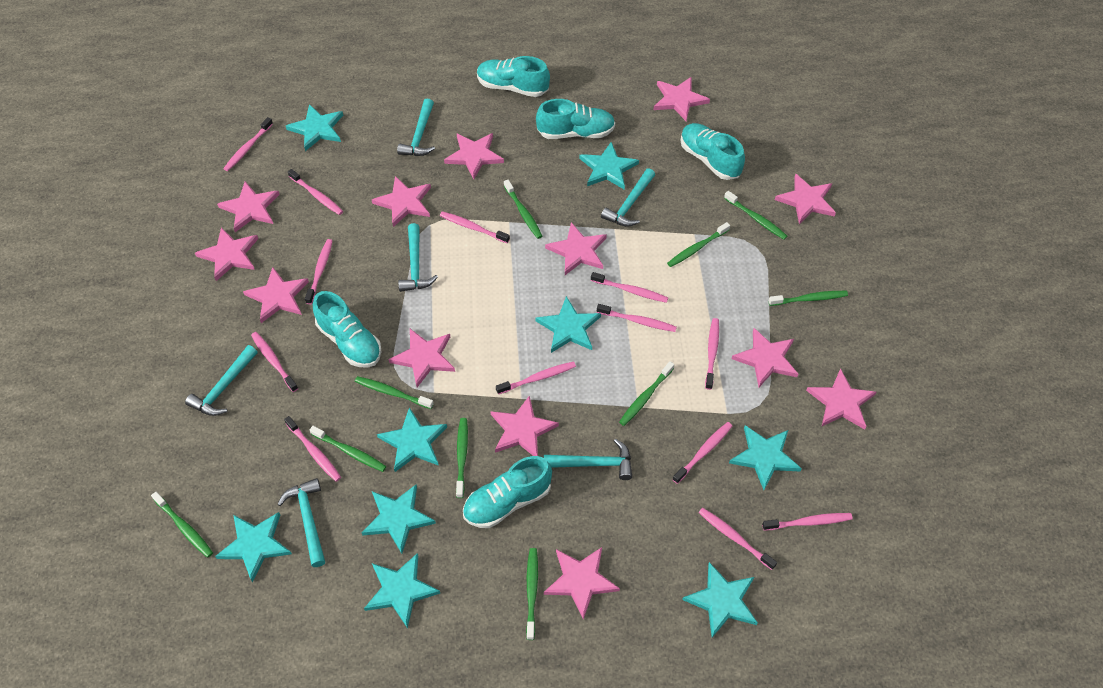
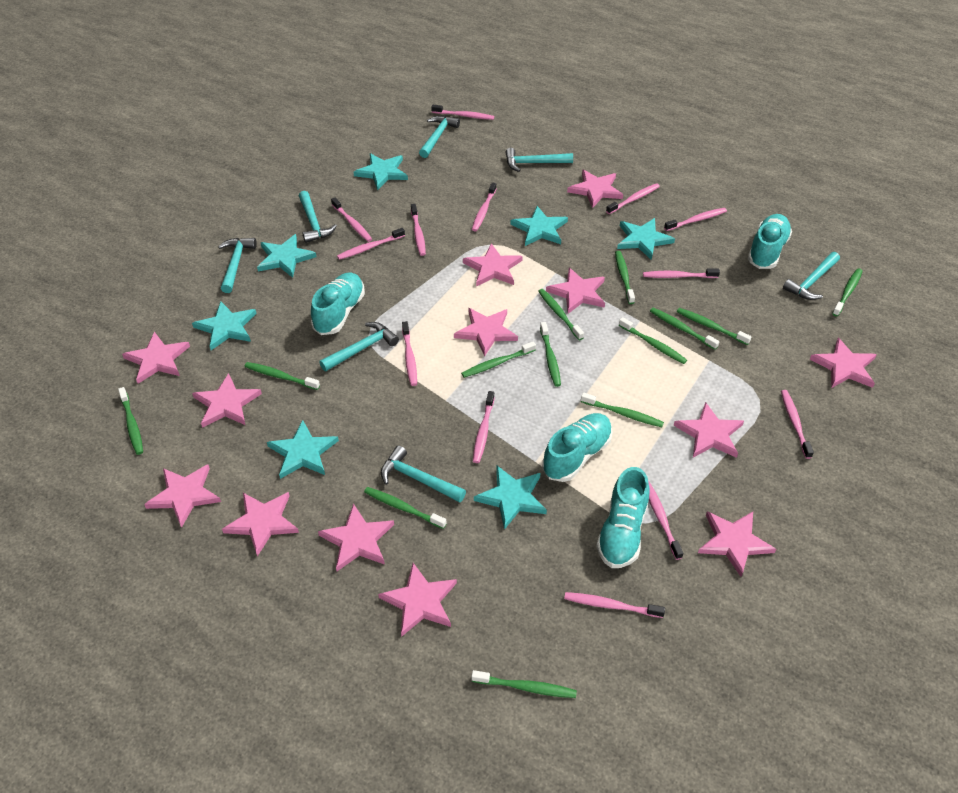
green toothbrush: 10 -> 13
turquoise hammer: 6 -> 7
turquoise shoe: 5 -> 4
turquoise star: 9 -> 7

